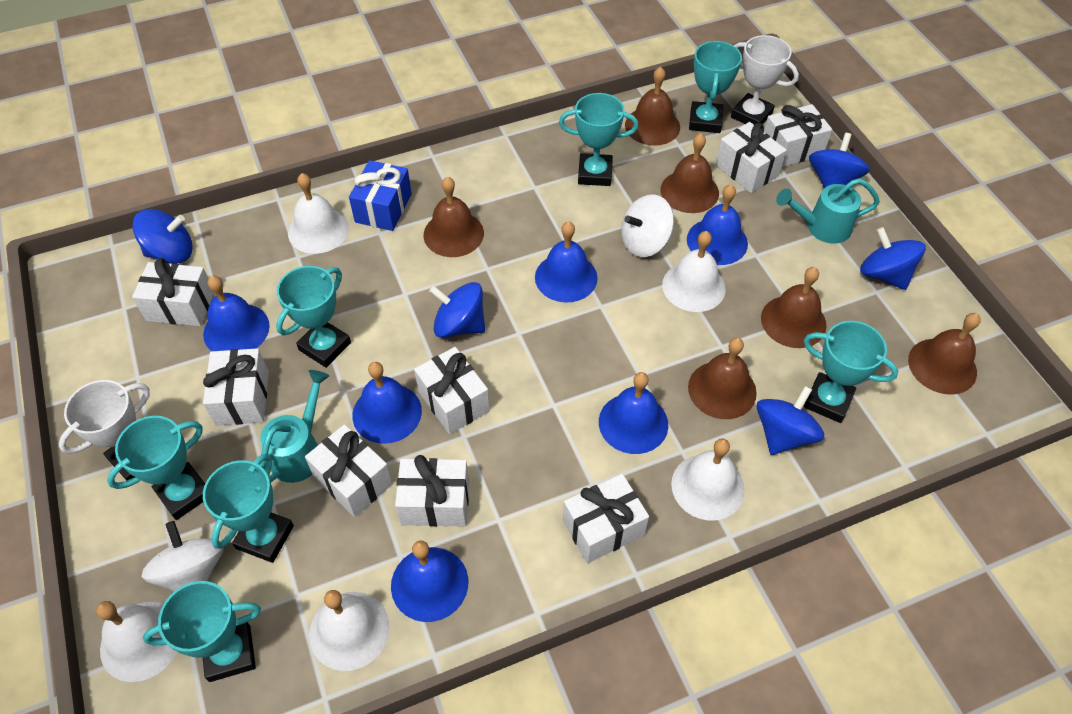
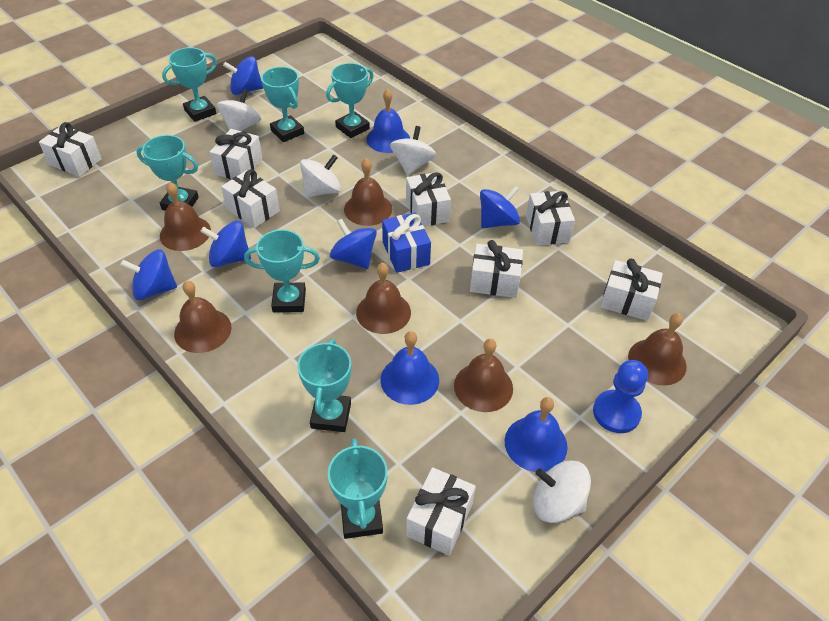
blue bell: 6 -> 3
blue pawn: 0 -> 1
turquoise watering can: 2 -> 0
white bell: 5 -> 0
white spinning top: 2 -> 4
white trophy: 2 -> 0

